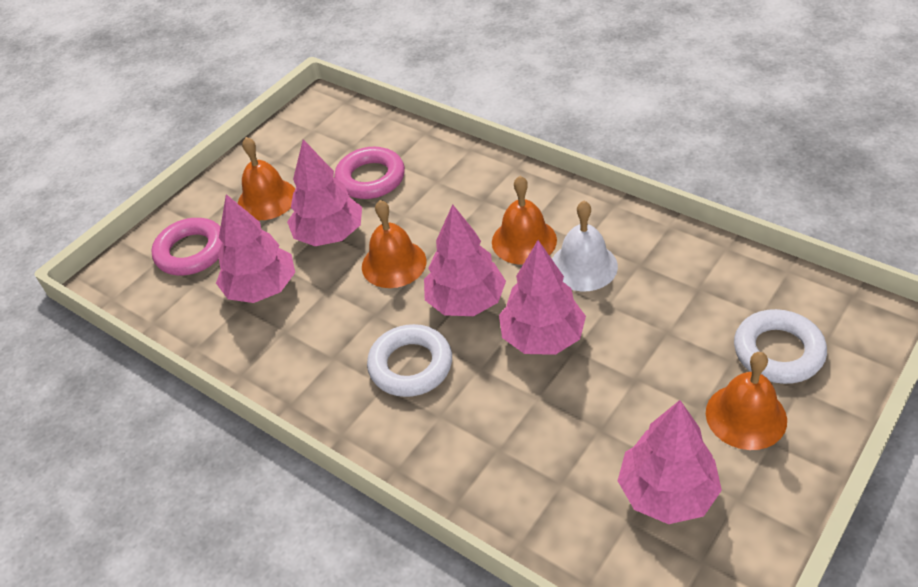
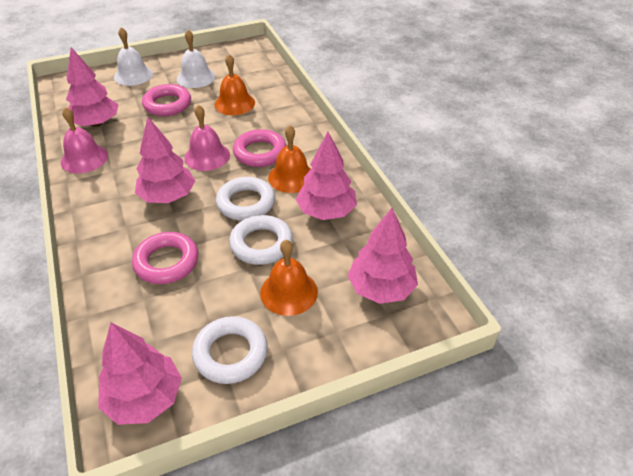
orange bell: 4 -> 3
pink bell: 0 -> 2
pink ring: 2 -> 3
white bell: 1 -> 2
white ring: 2 -> 3

